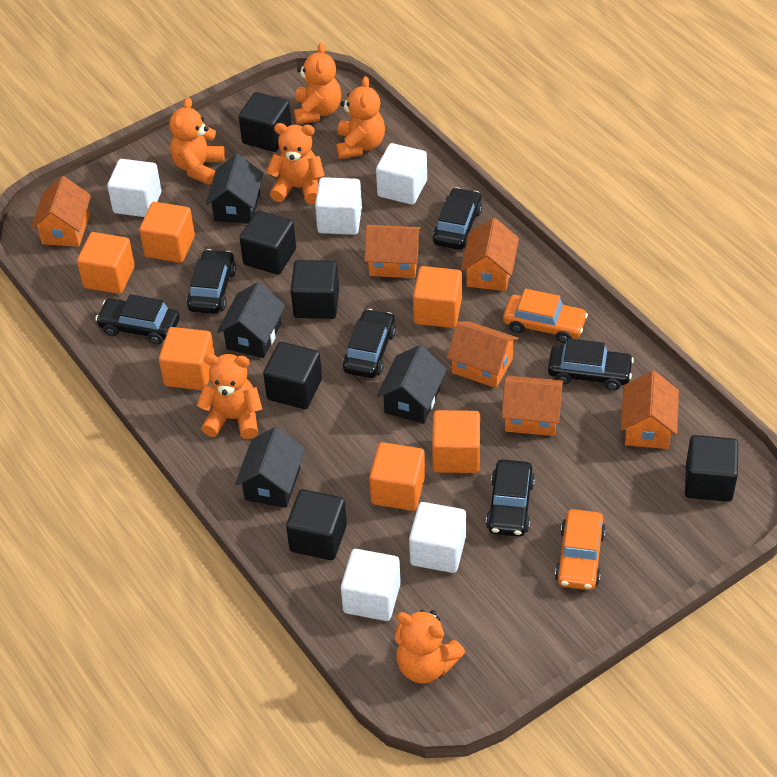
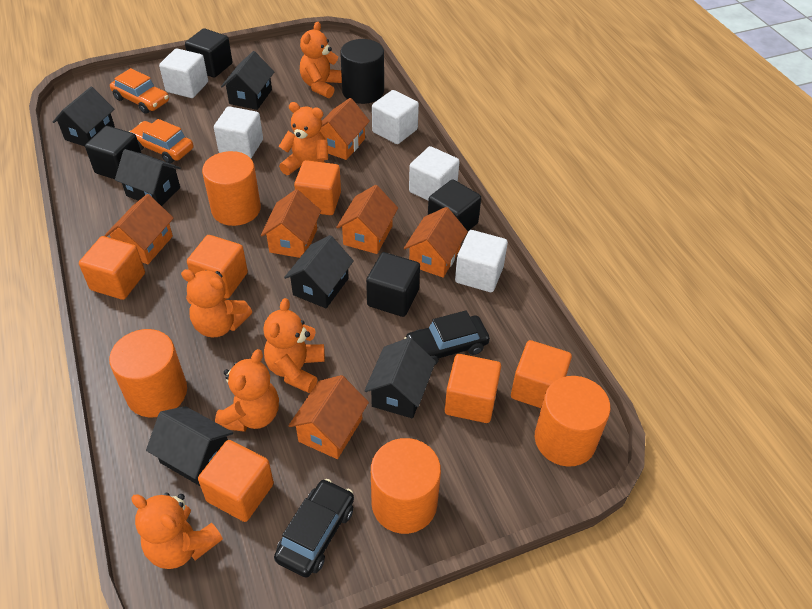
black car: 6 -> 2
black cube: 6 -> 4
black cylinder: 0 -> 1
black house: 4 -> 6
orange cylinder: 0 -> 4

